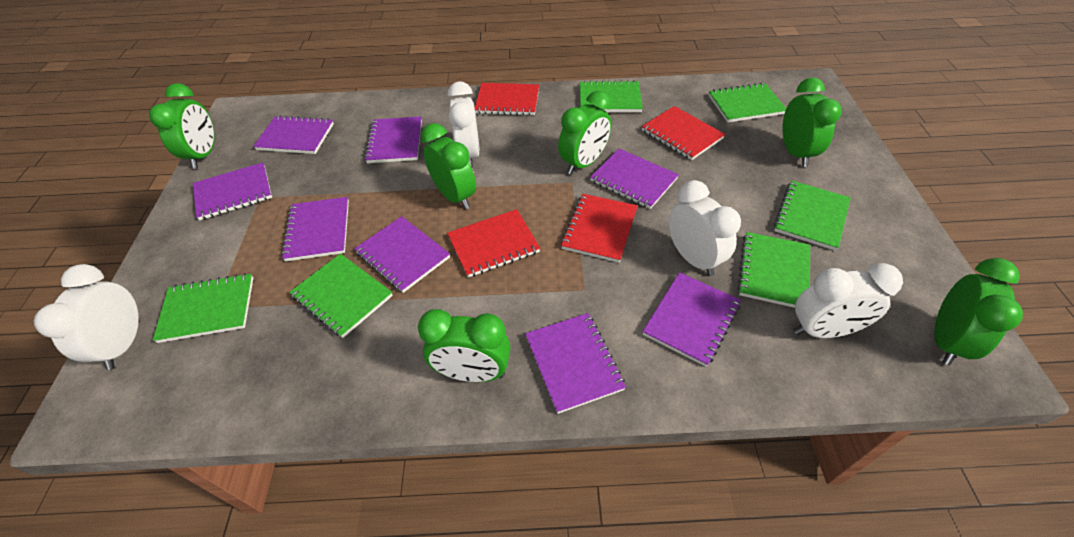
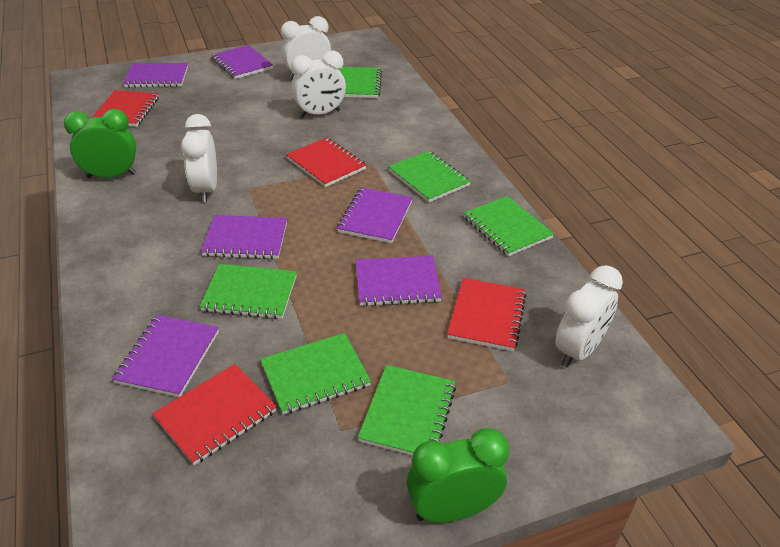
green clock: 6 -> 2
purple notebook: 8 -> 6

